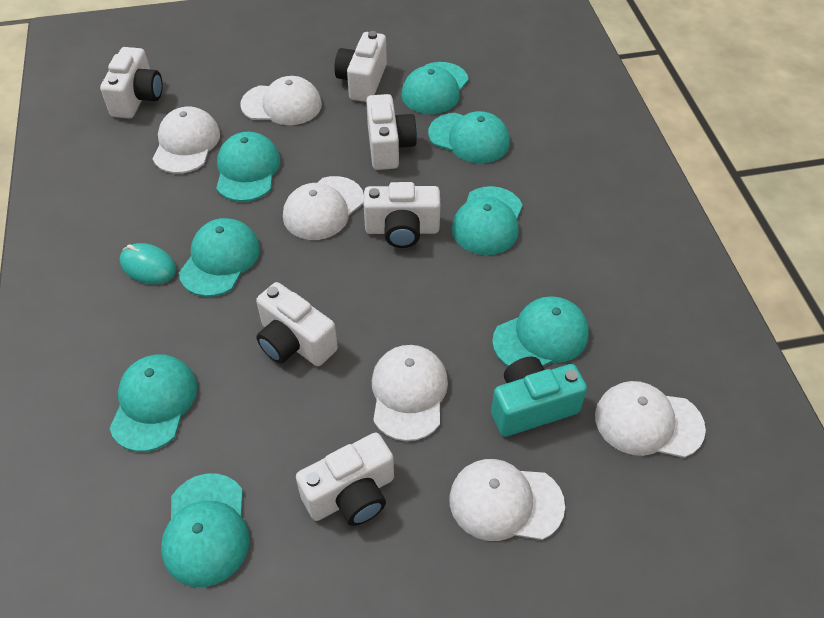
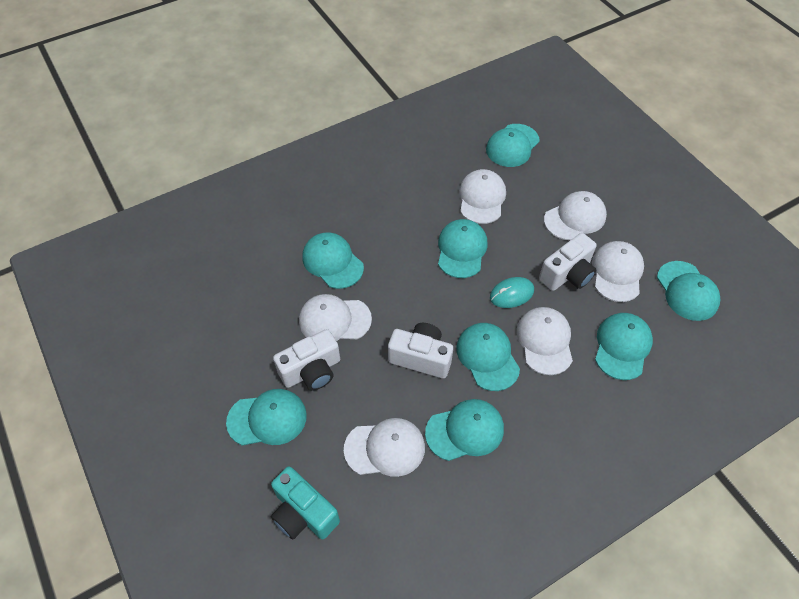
white camera: 6 -> 3

